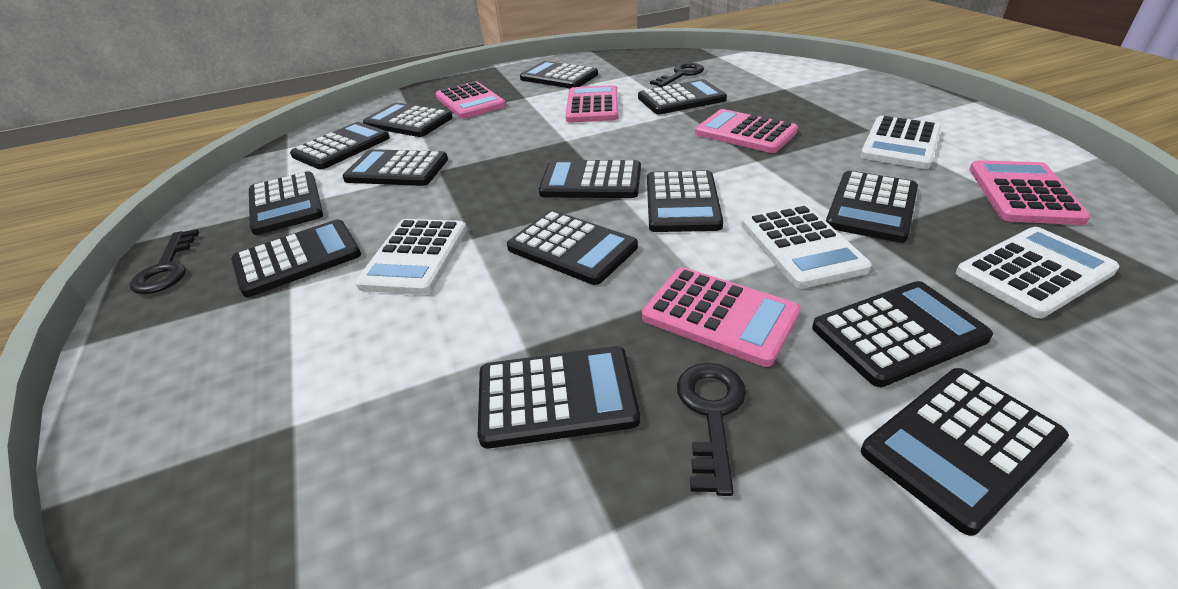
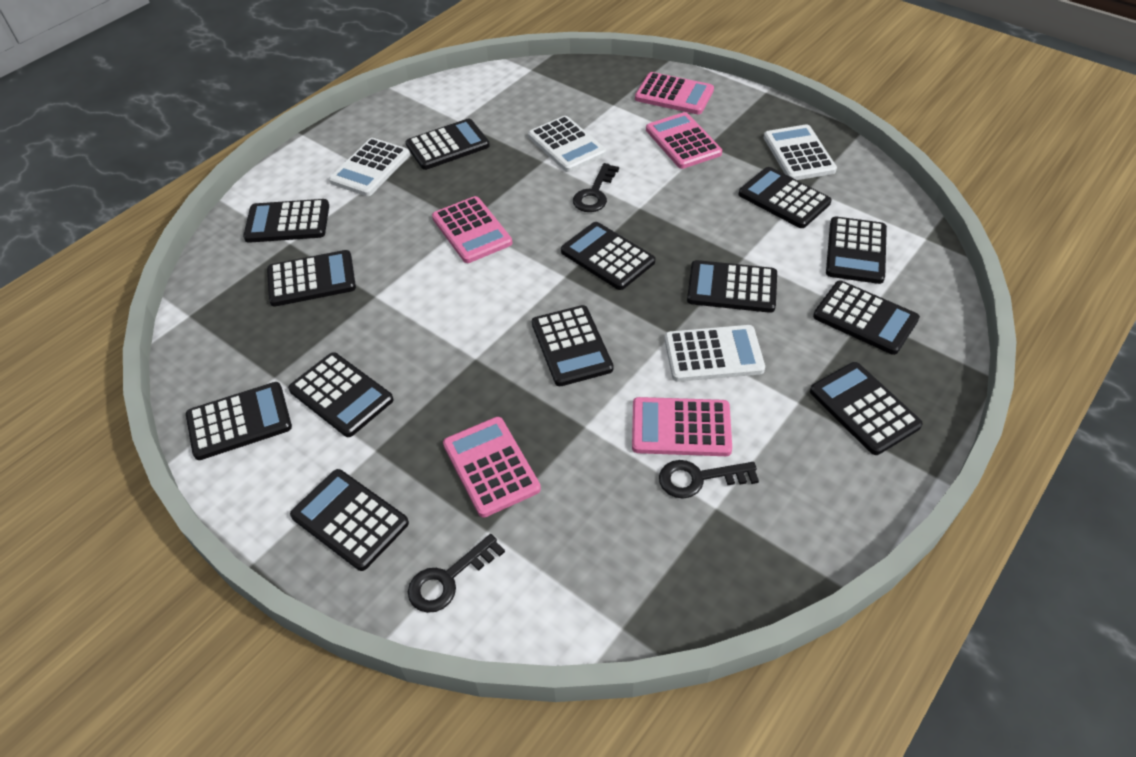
black calculator: 14 -> 13

